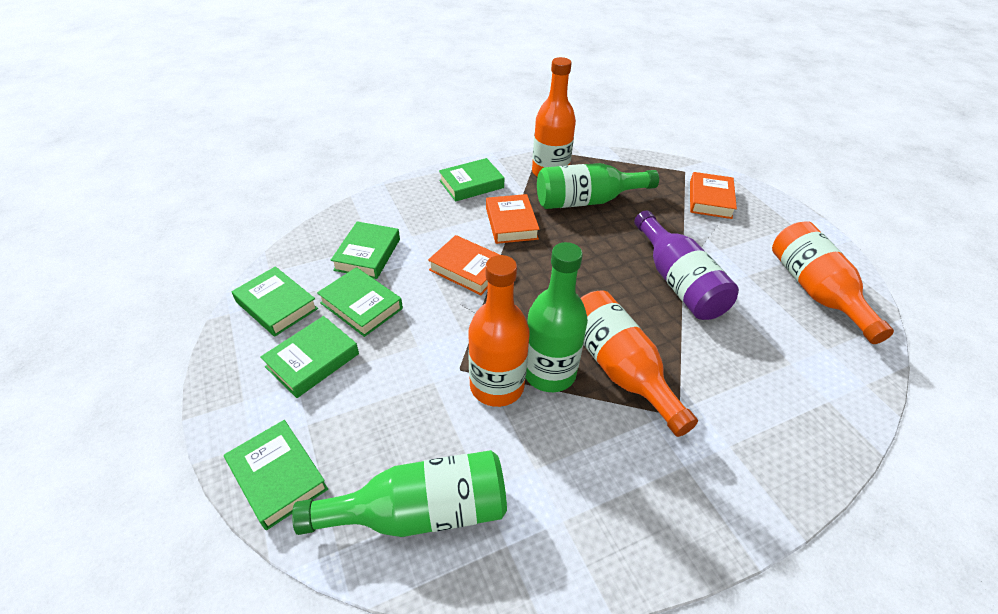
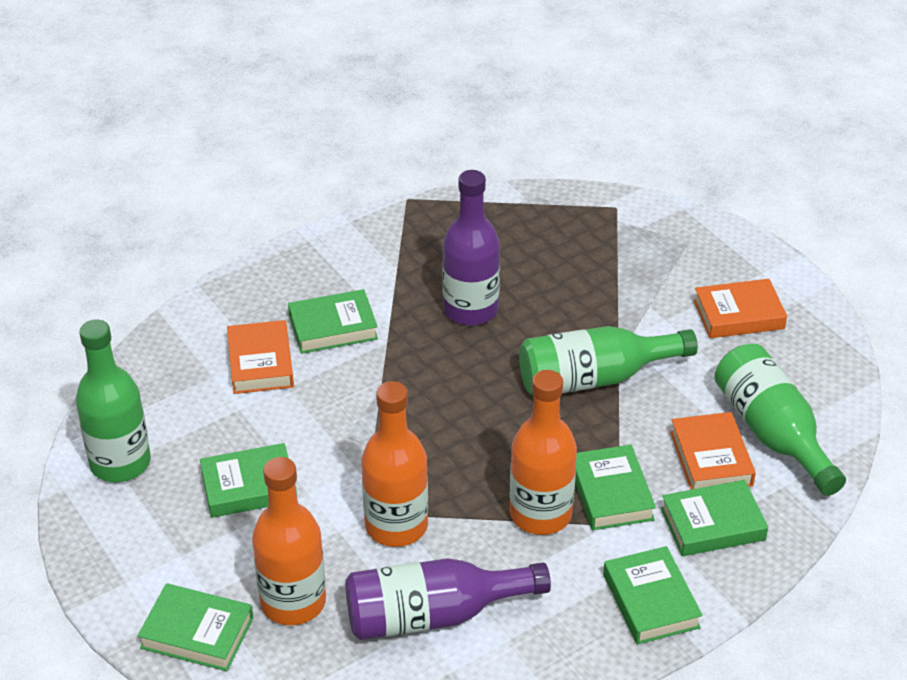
orange bottle: 4 -> 3
purple bottle: 1 -> 2

